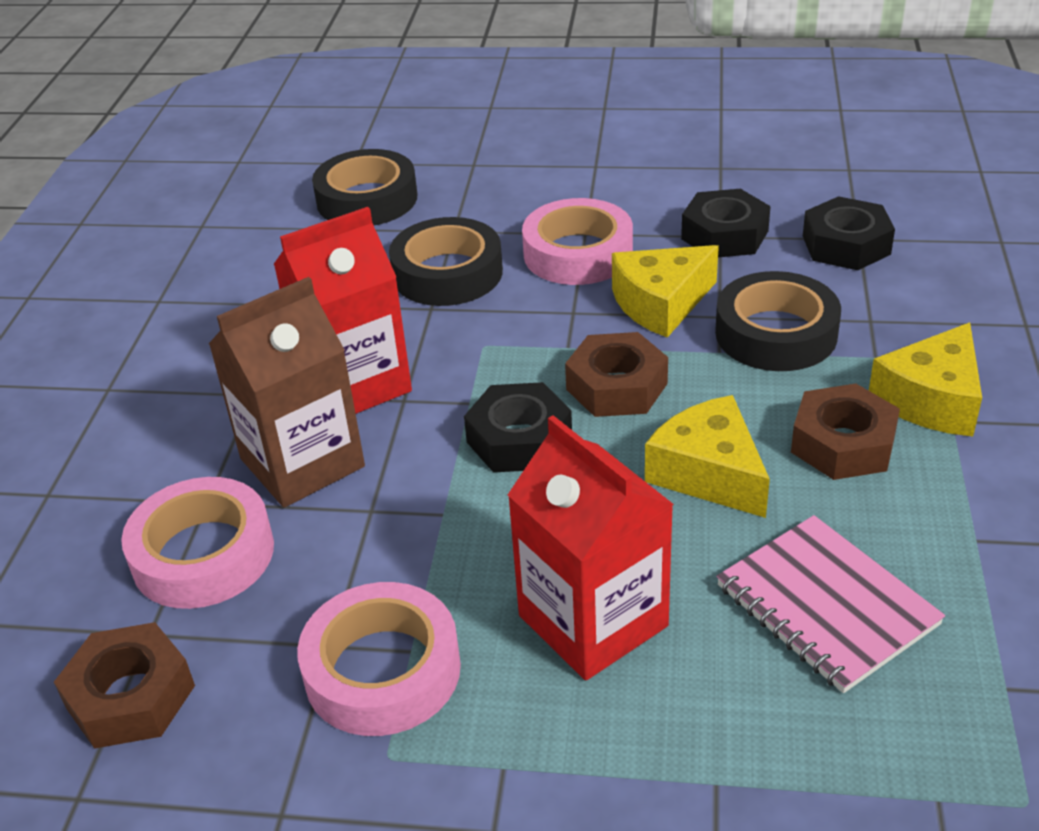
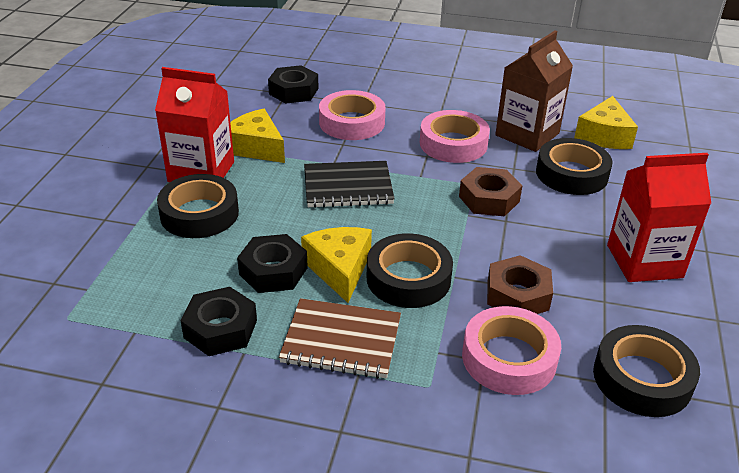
black notebook: 0 -> 1
black tape: 3 -> 4
brown notebook: 0 -> 1
brown nut: 3 -> 2
pink notebook: 1 -> 0

